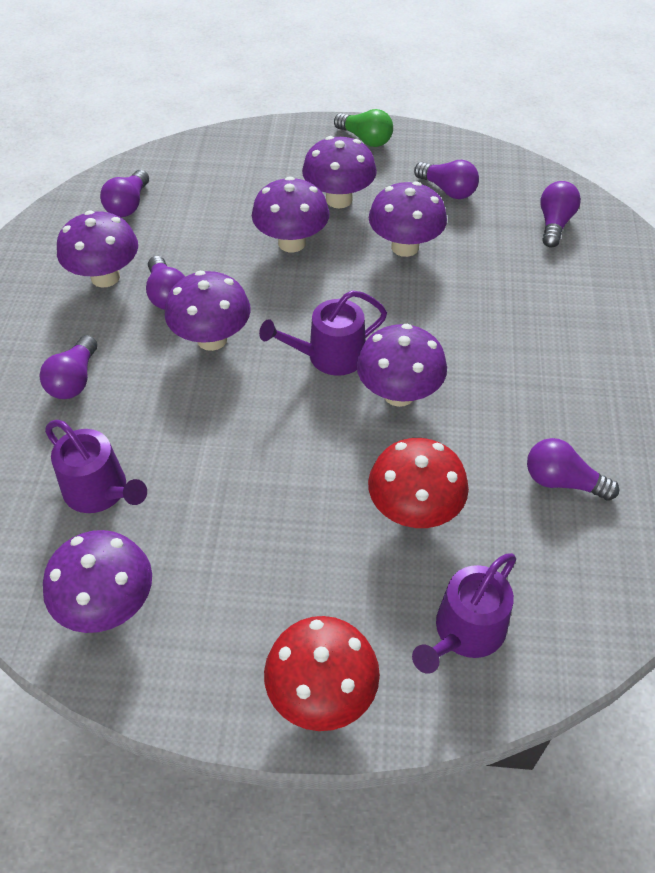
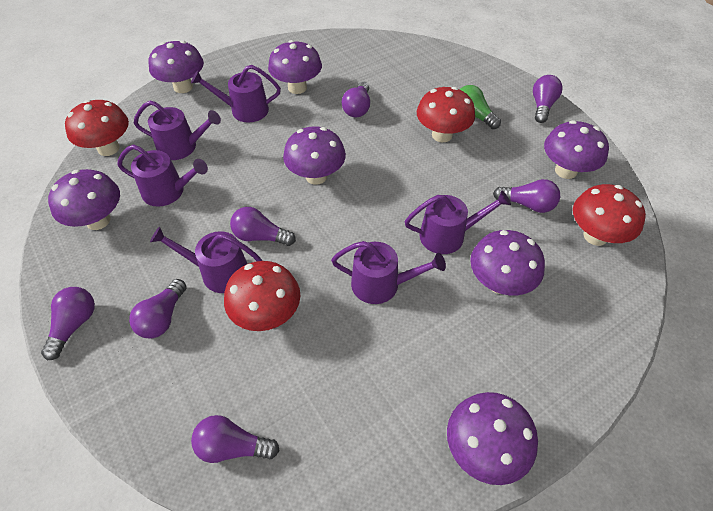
purple light bulb: 6 -> 7
purple watering can: 3 -> 6
red mushroom: 2 -> 4

